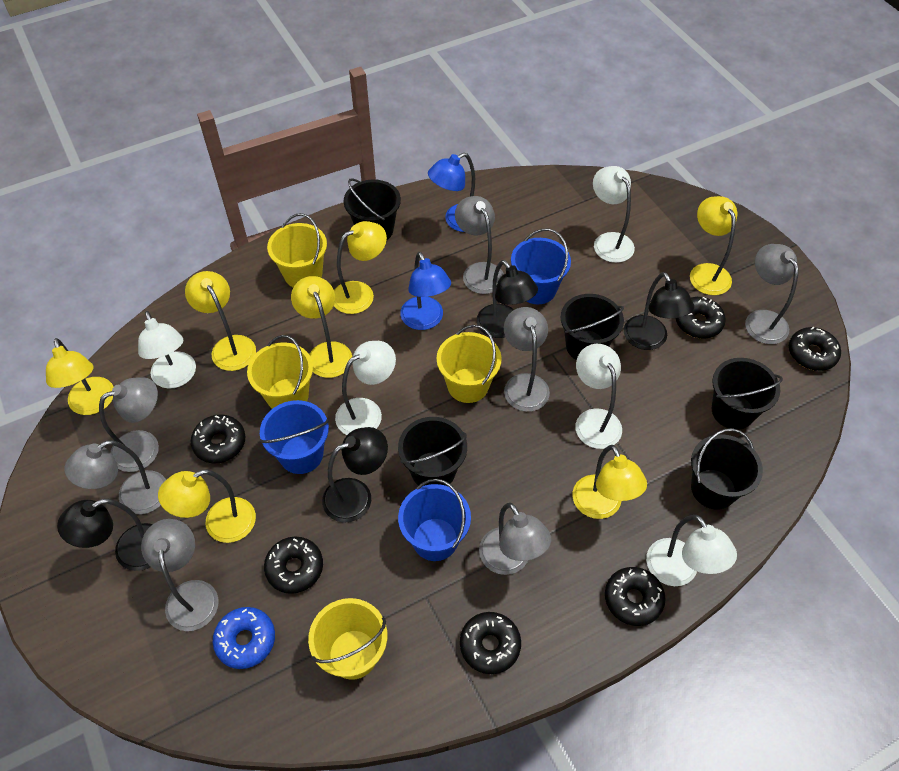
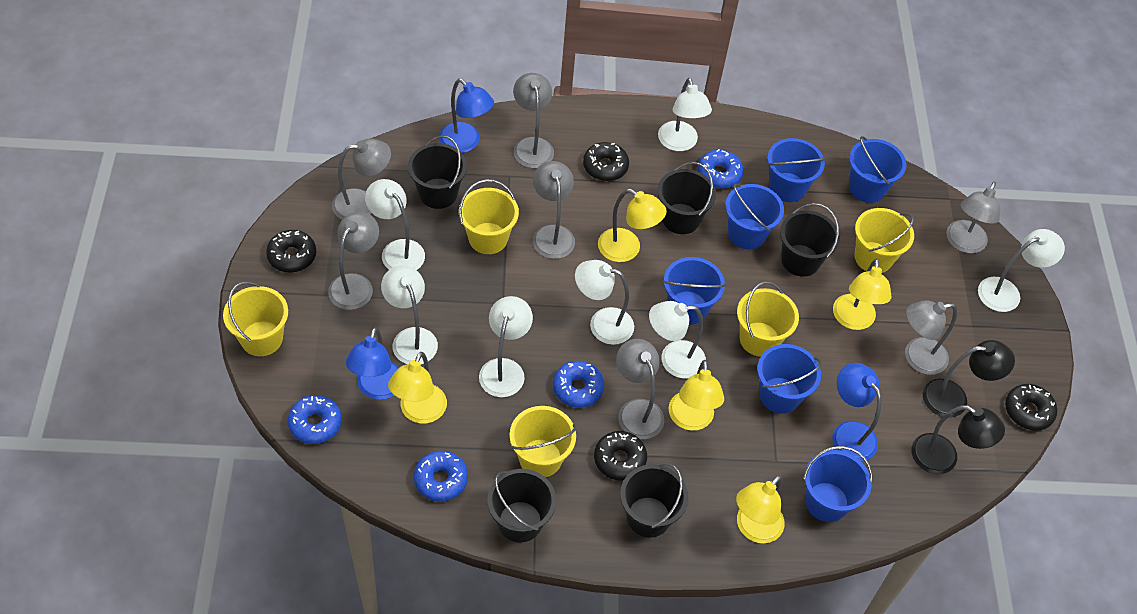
black donut: 6 -> 4
black lamp: 4 -> 2
blue bucket: 3 -> 6
blue donut: 1 -> 4
blue lamp: 2 -> 3
white lamp: 5 -> 7
yellow bucket: 4 -> 5
yellow lamp: 7 -> 5

